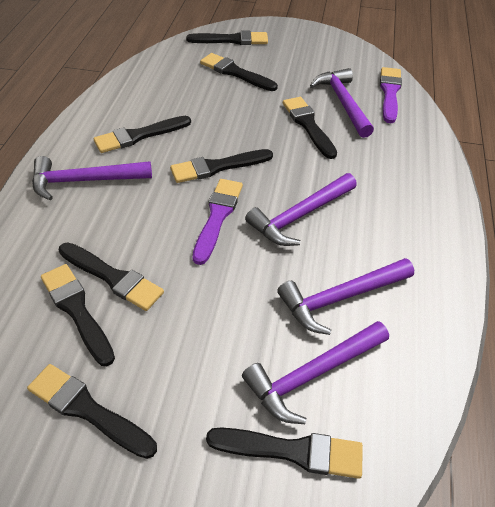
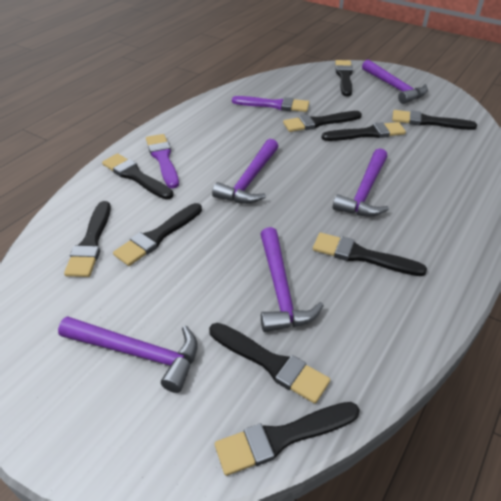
black brush: 9 -> 10

